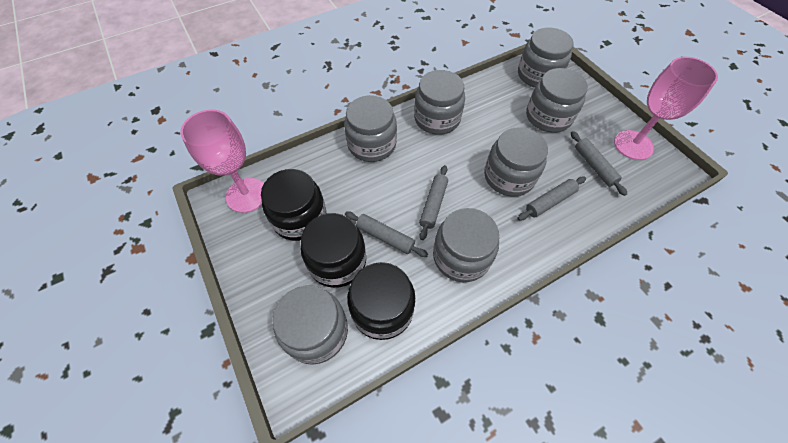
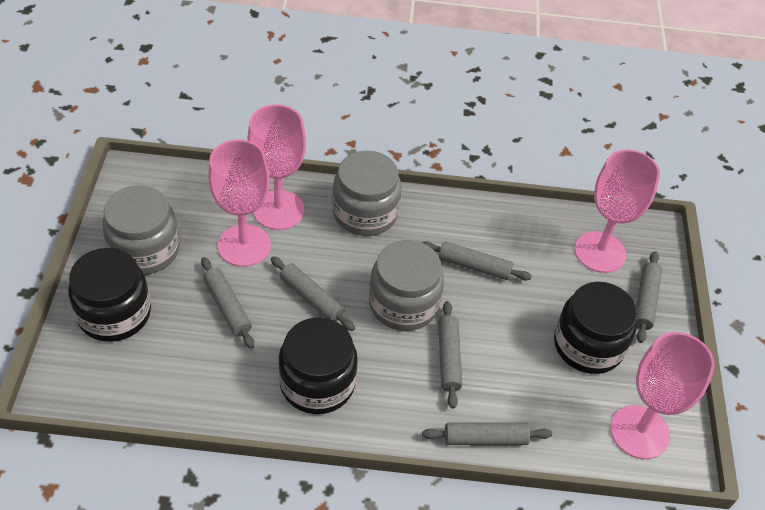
grey jar: 7 -> 3
grey rolling pin: 4 -> 6
pink goblet: 2 -> 4

